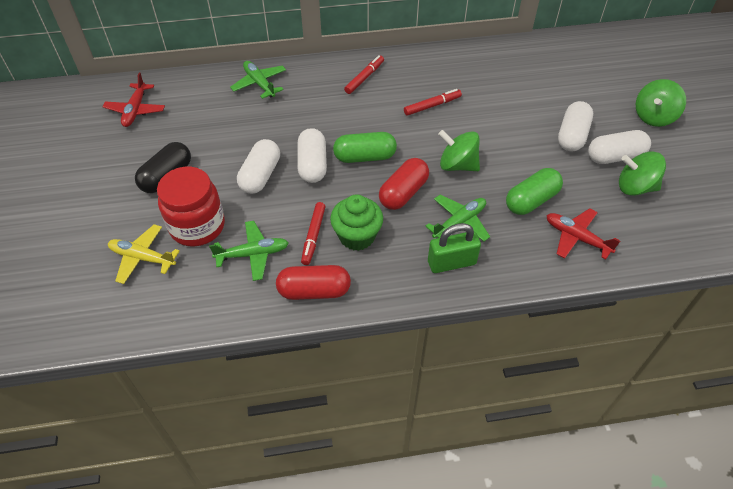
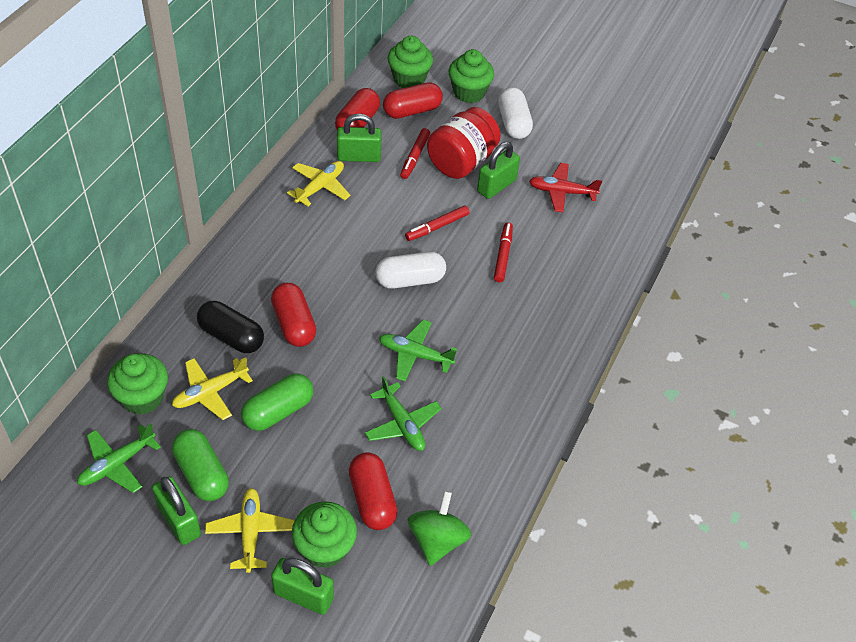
green cupcake: 1 -> 4
green padlock: 1 -> 4
green spinning top: 3 -> 1
red capsule: 2 -> 4
red plane: 2 -> 1
white capsule: 4 -> 2
yellow plane: 1 -> 3

